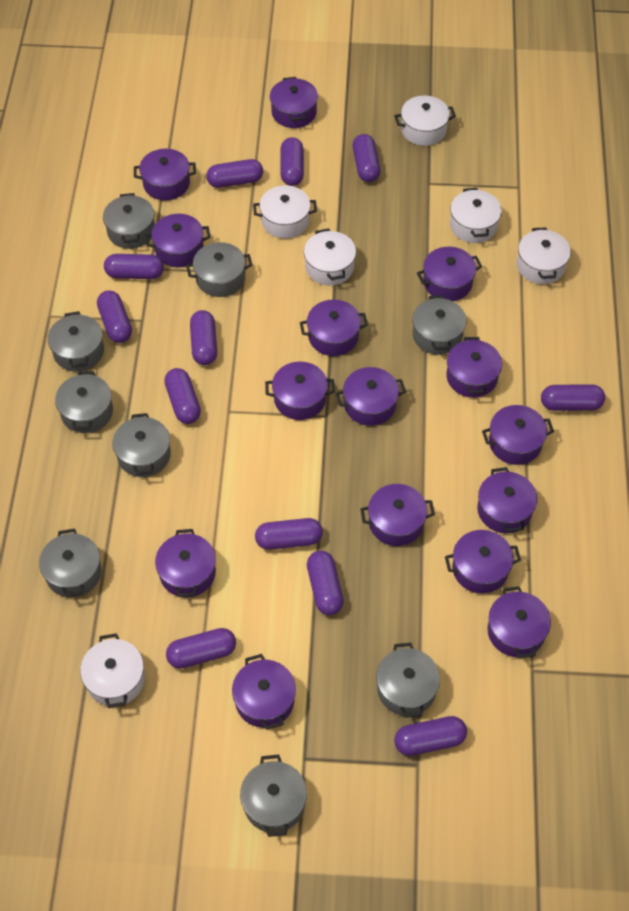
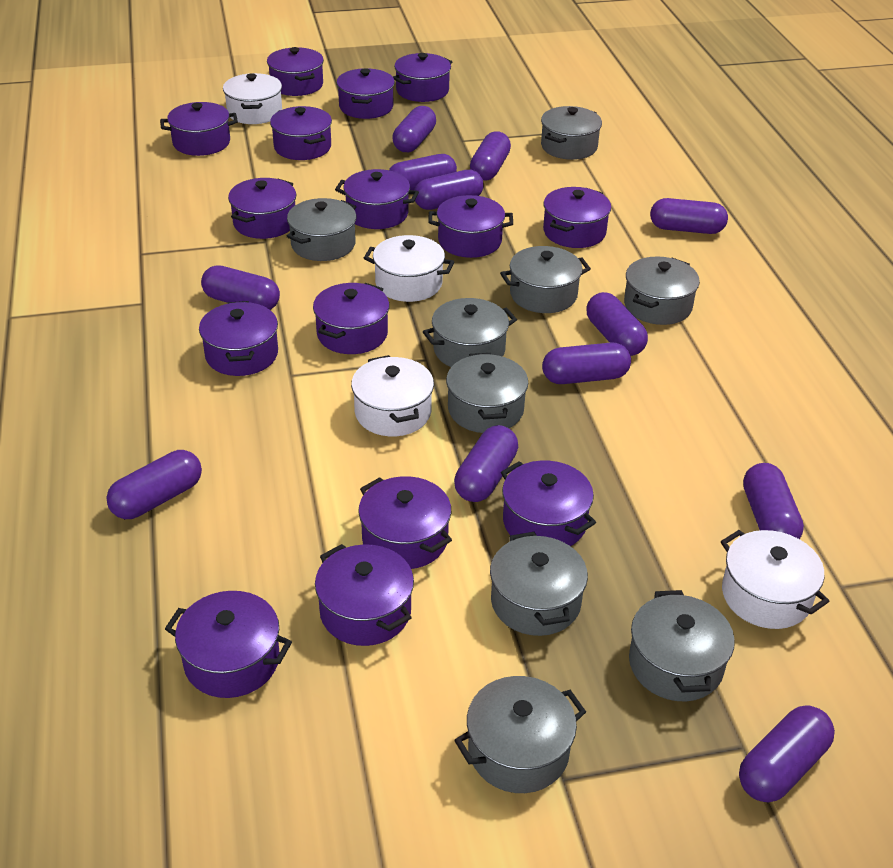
white pot: 6 -> 4

